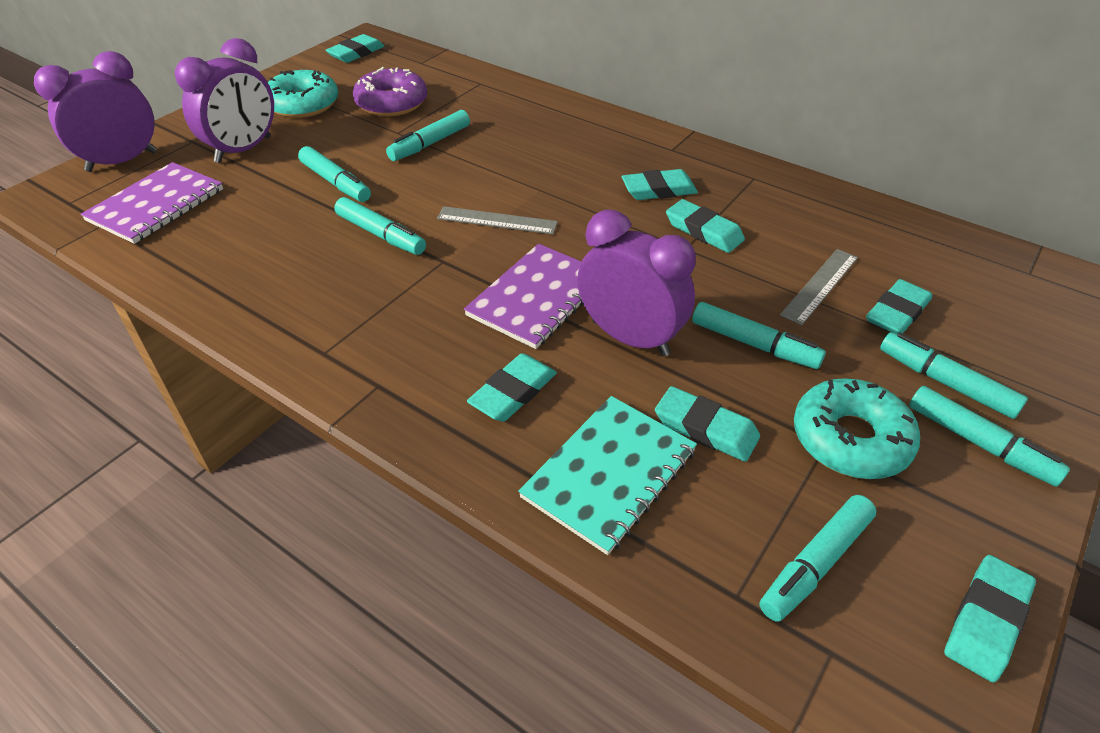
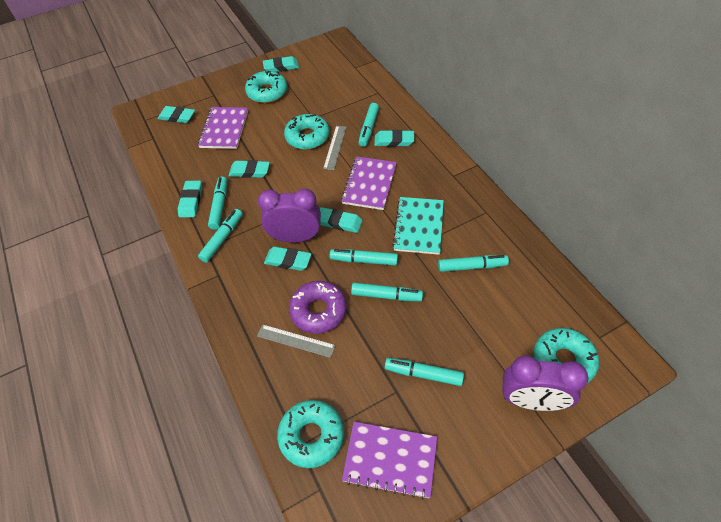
purple clock: 3 -> 2
purple notebook: 2 -> 3
turquoise donut: 2 -> 4

